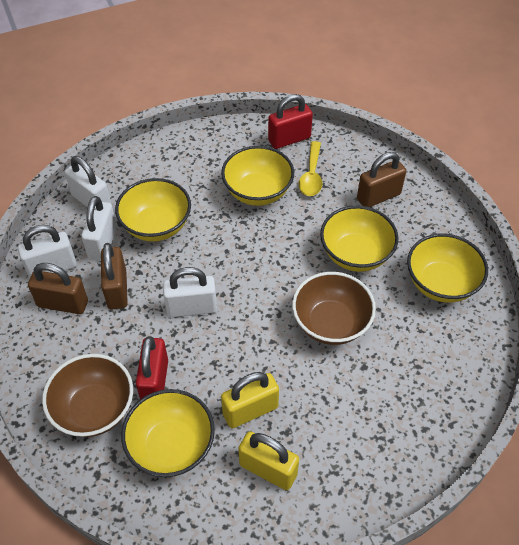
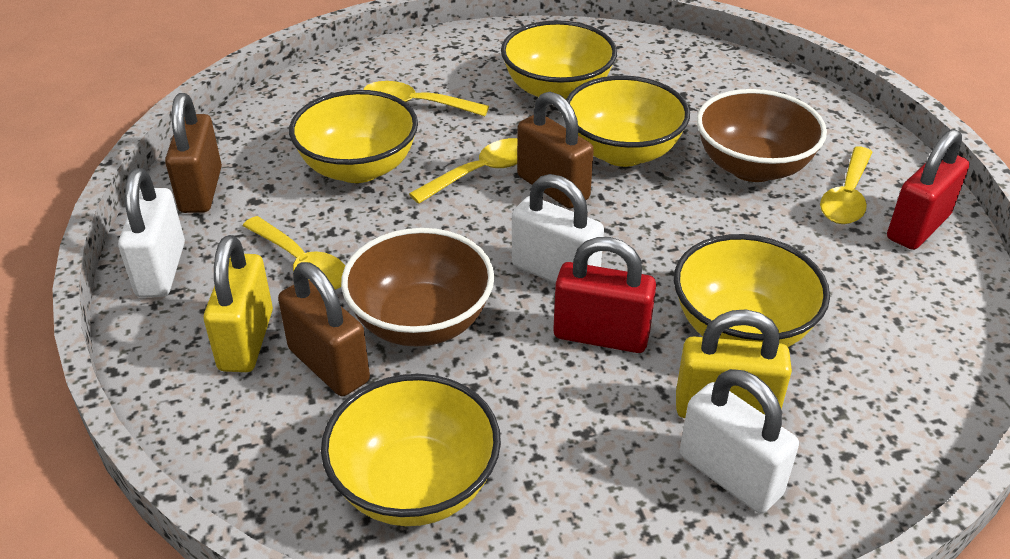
white padlock: 4 -> 3
yellow spoon: 1 -> 4

